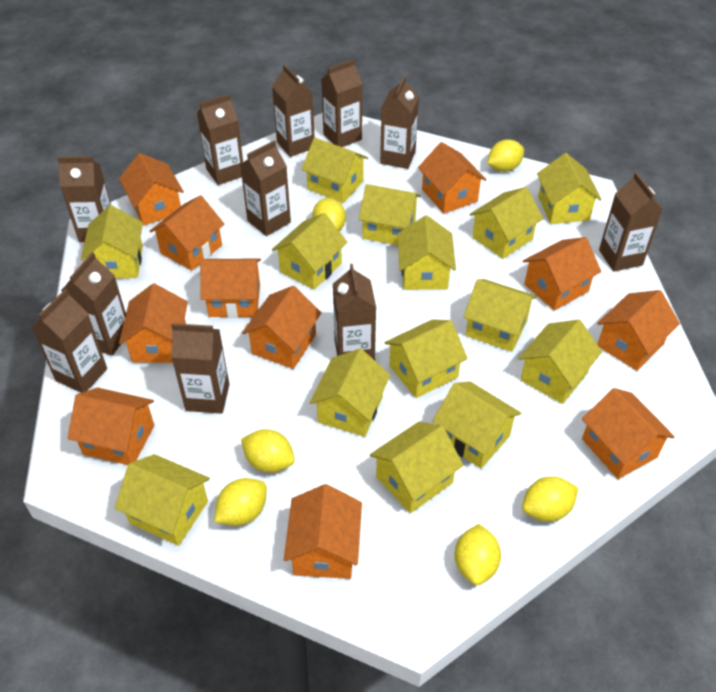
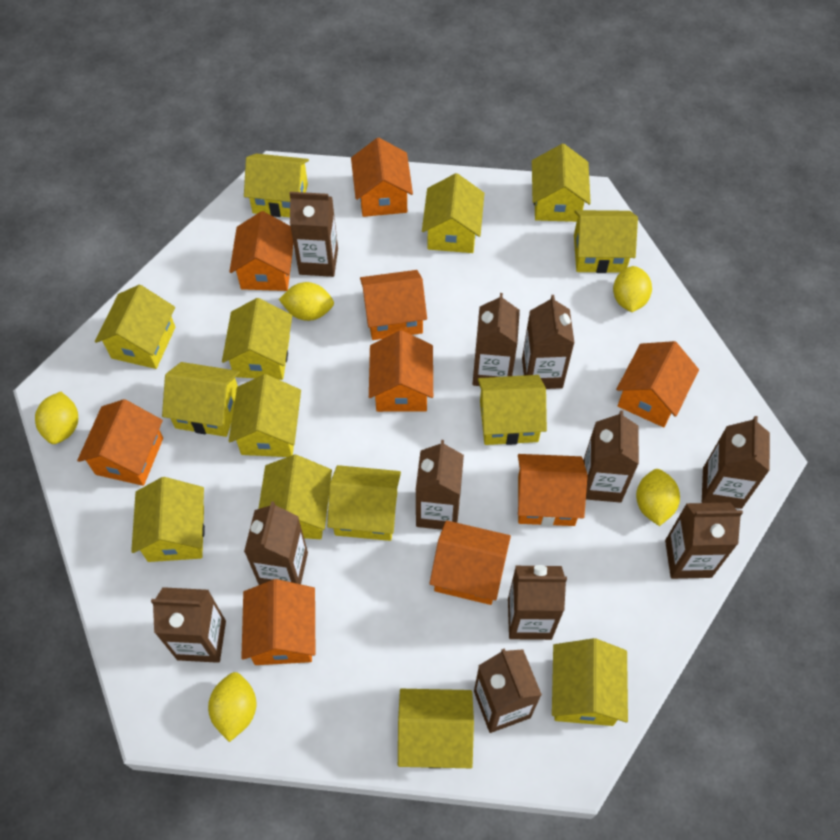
orange house: 11 -> 9
yellow lemon: 6 -> 5

